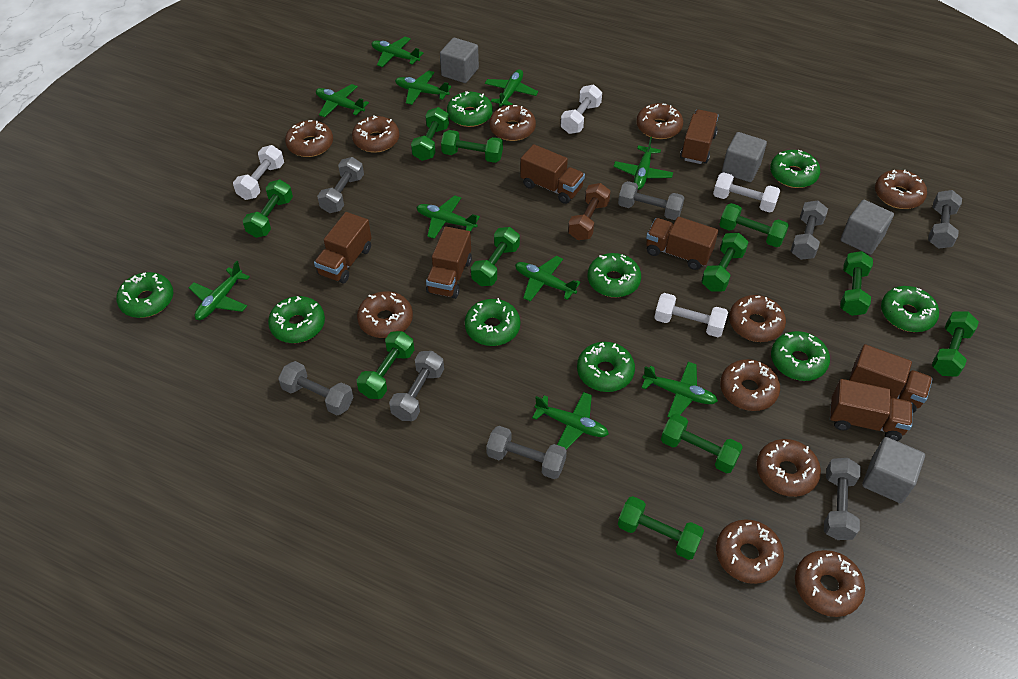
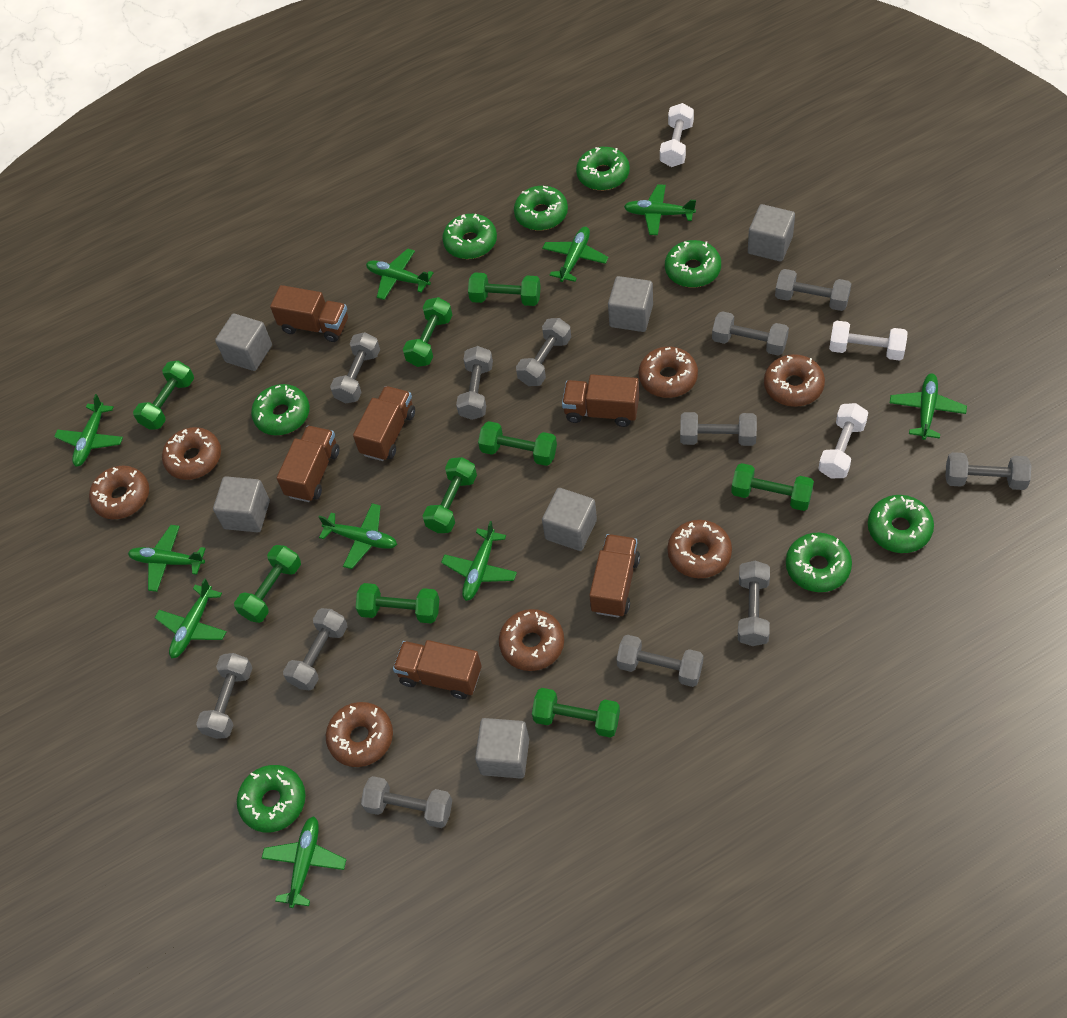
brown donut: 11 -> 7
brown dumbbell: 1 -> 0
brown truck: 7 -> 6
green donut: 9 -> 8
green dumbbell: 11 -> 9
grey cube: 4 -> 6
grey dumbbell: 8 -> 12
white dumbbell: 4 -> 3

